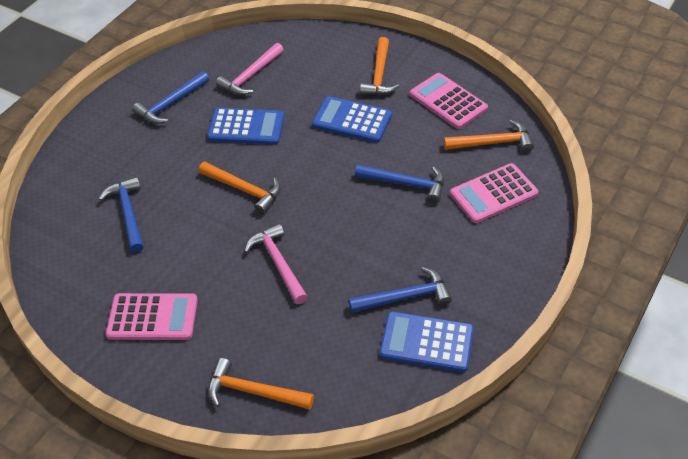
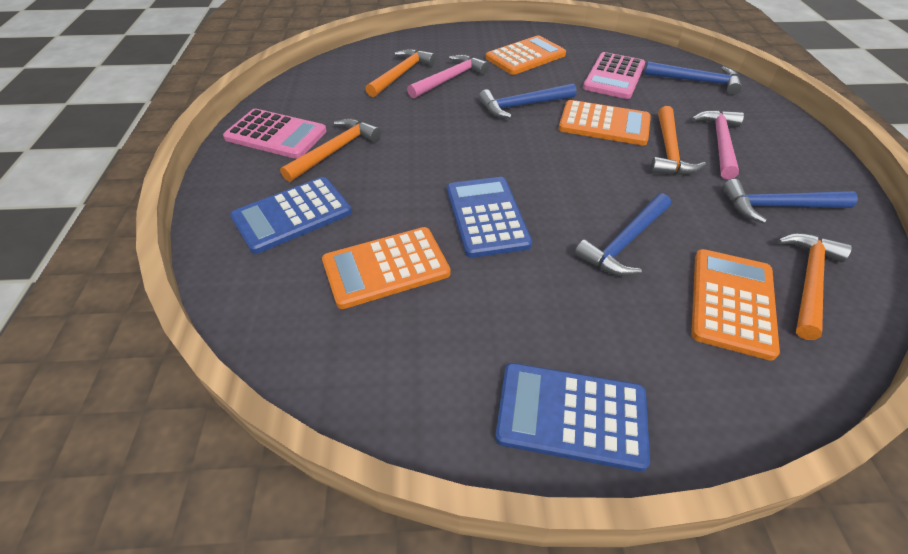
orange calculator: 0 -> 4
pink calculator: 3 -> 2

